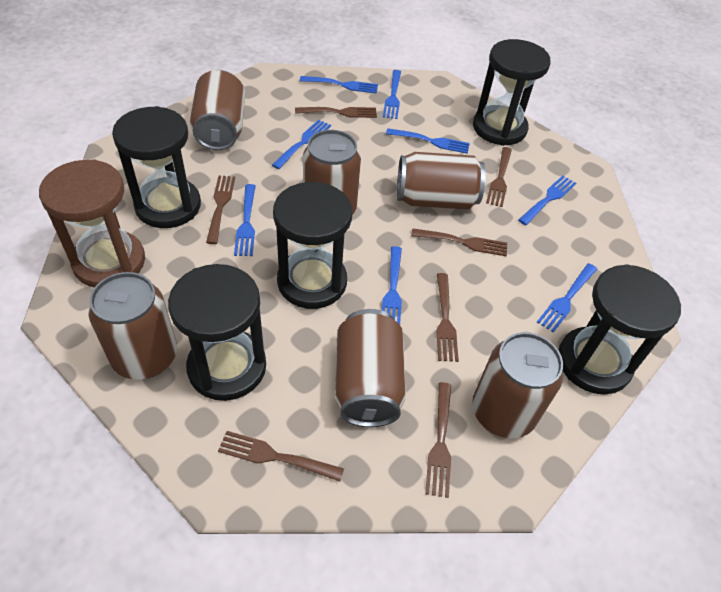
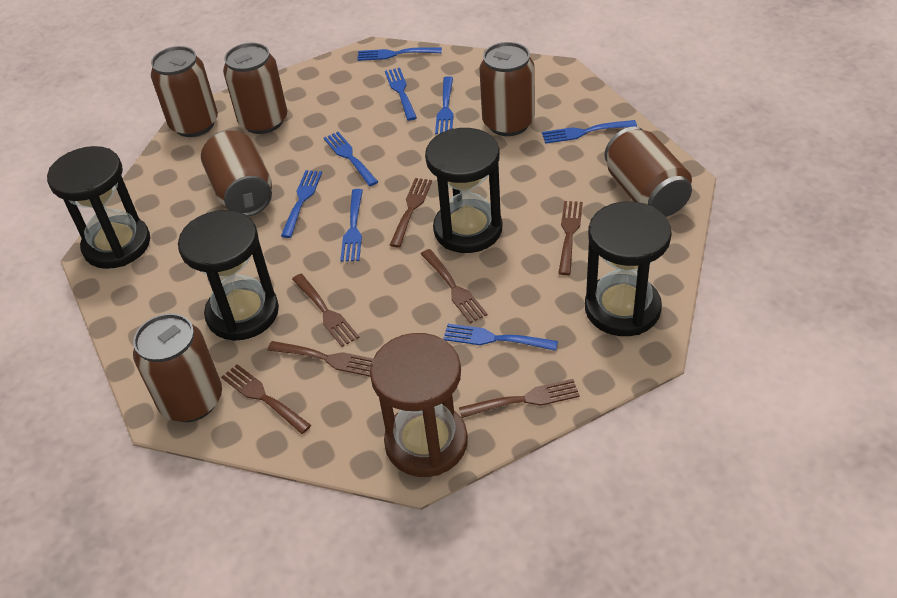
black hourglass: 5 -> 4

